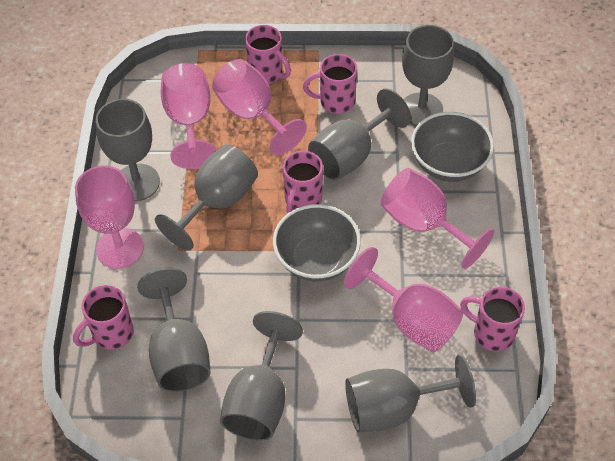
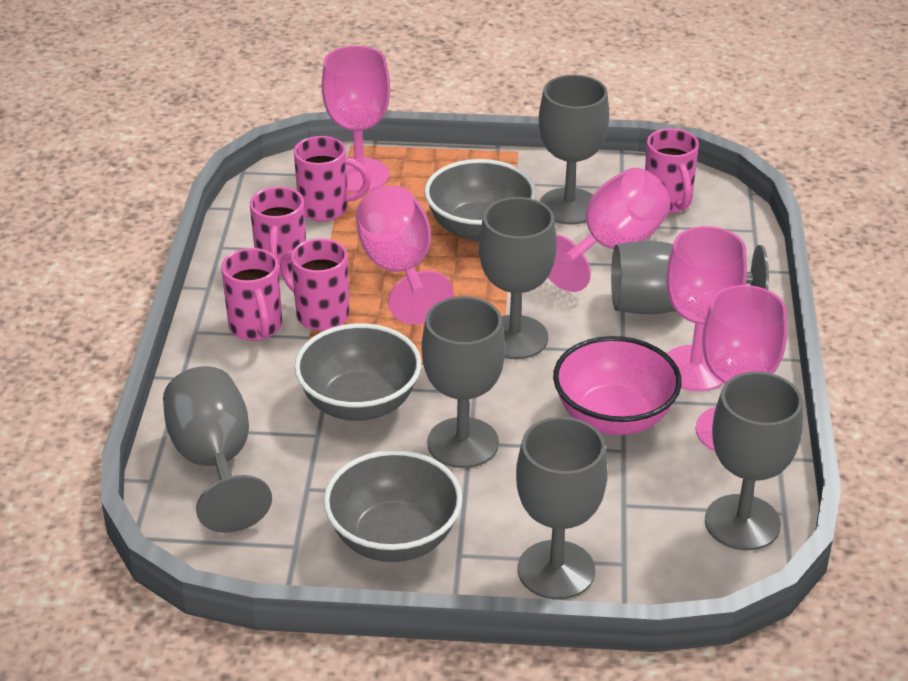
grey bowl: 2 -> 3
pink bowl: 0 -> 1

